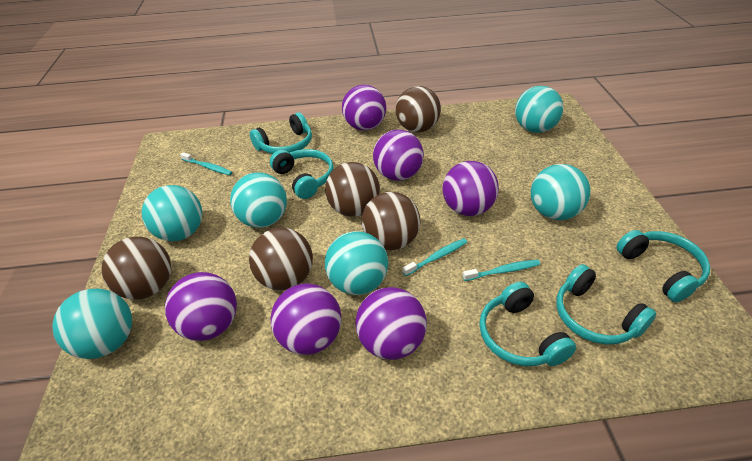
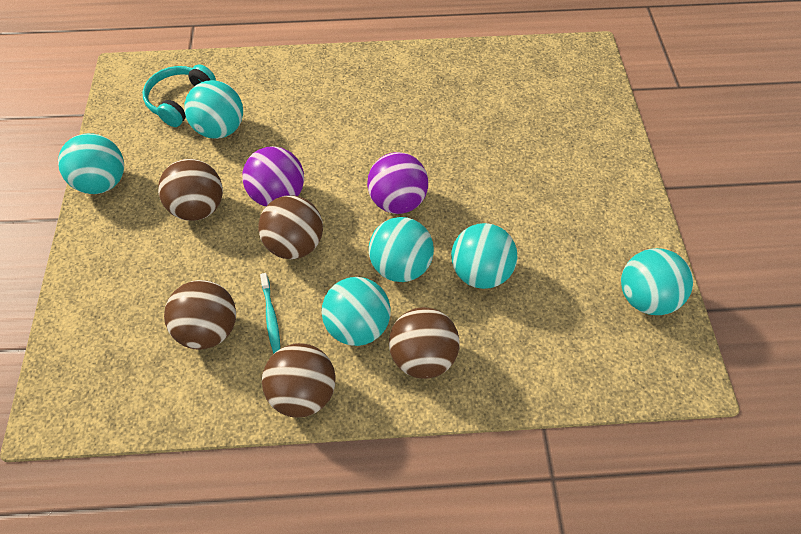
purple ball: 6 -> 2
turquoise headphones: 5 -> 1
turquoise toothbrush: 3 -> 1

